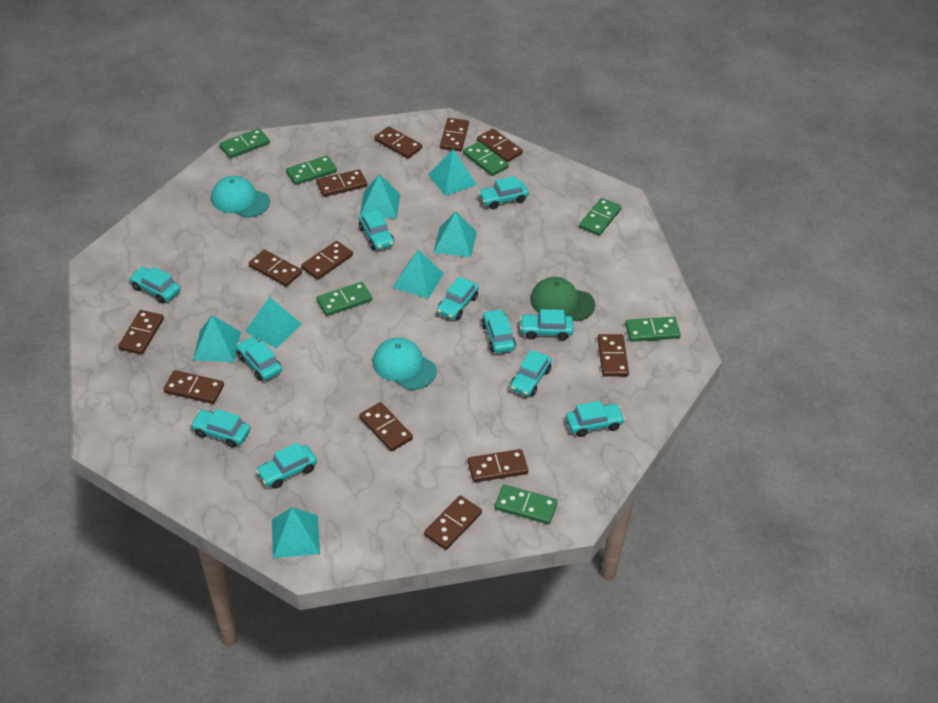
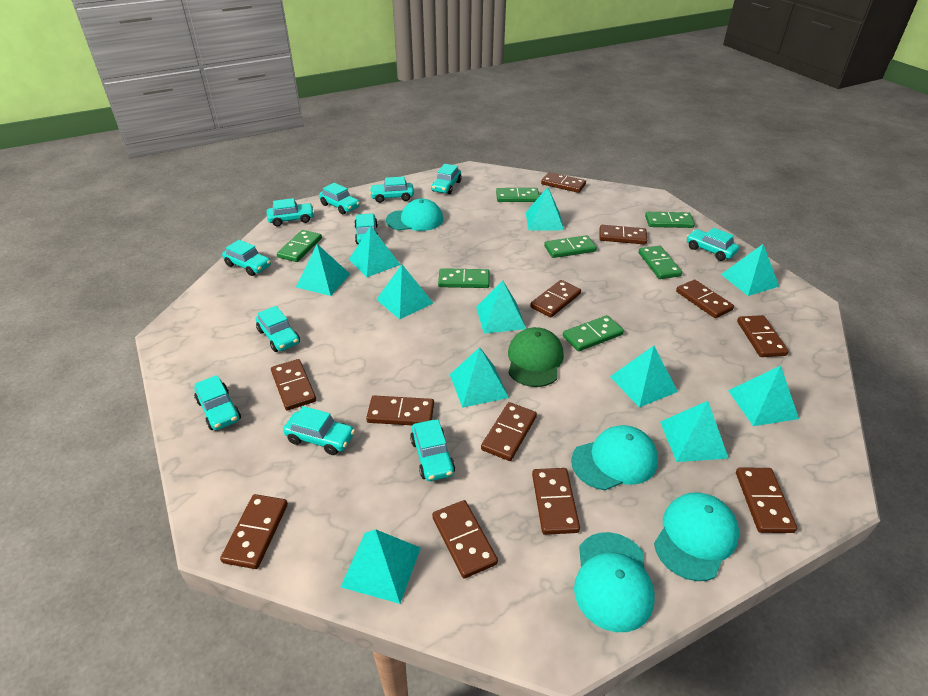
turquoise cap: 2 -> 4
turquoise pyramid: 7 -> 11

